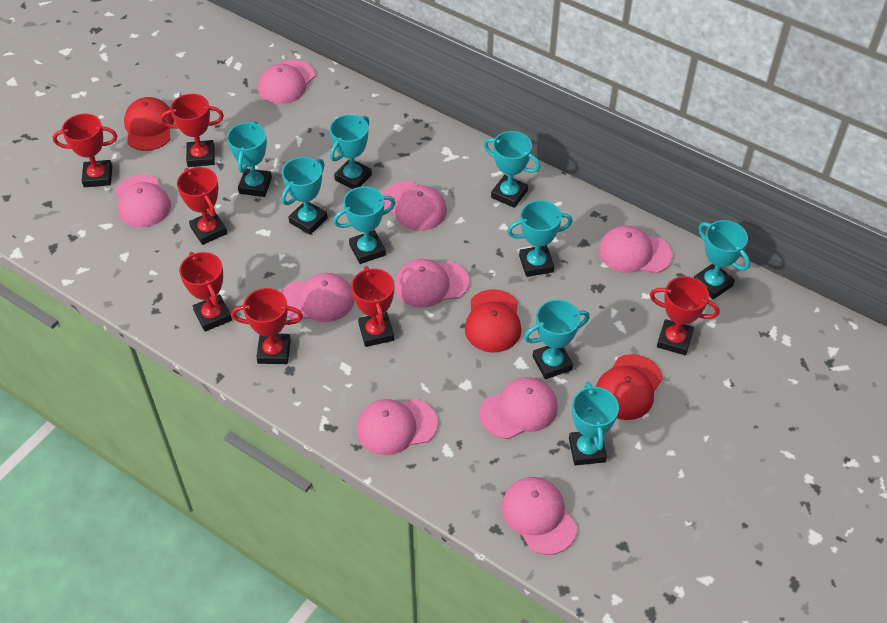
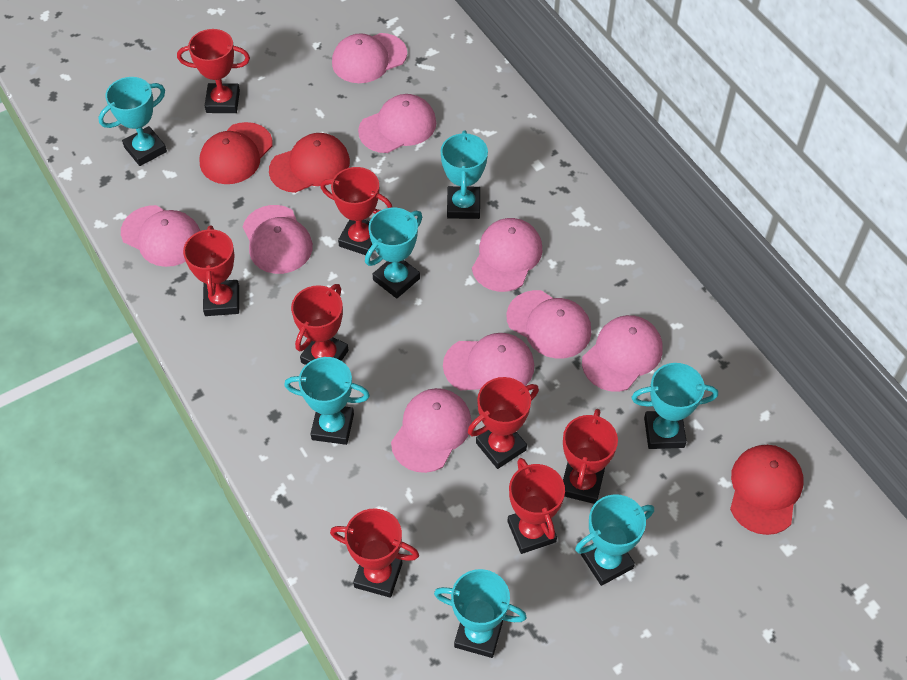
red trophy: 7 -> 8
turquoise trophy: 9 -> 7

